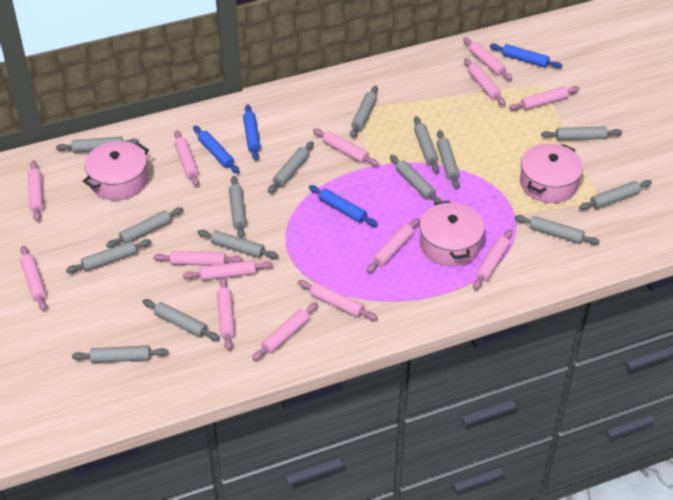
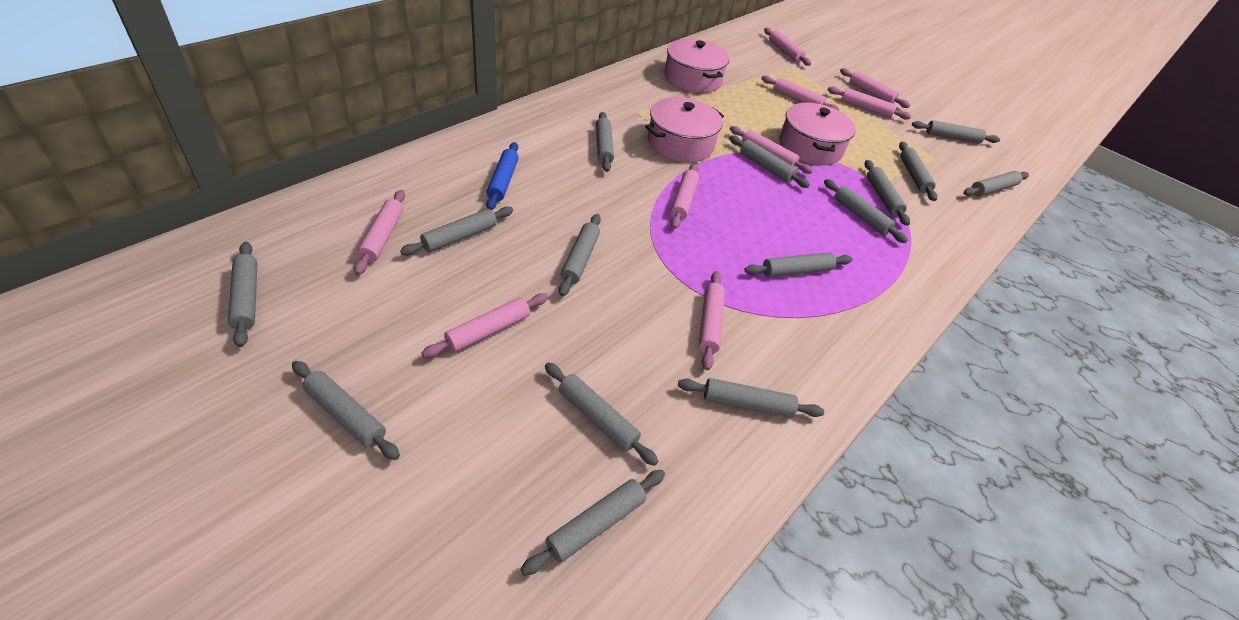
blue rolling pin: 4 -> 1
pink rolling pin: 14 -> 9

